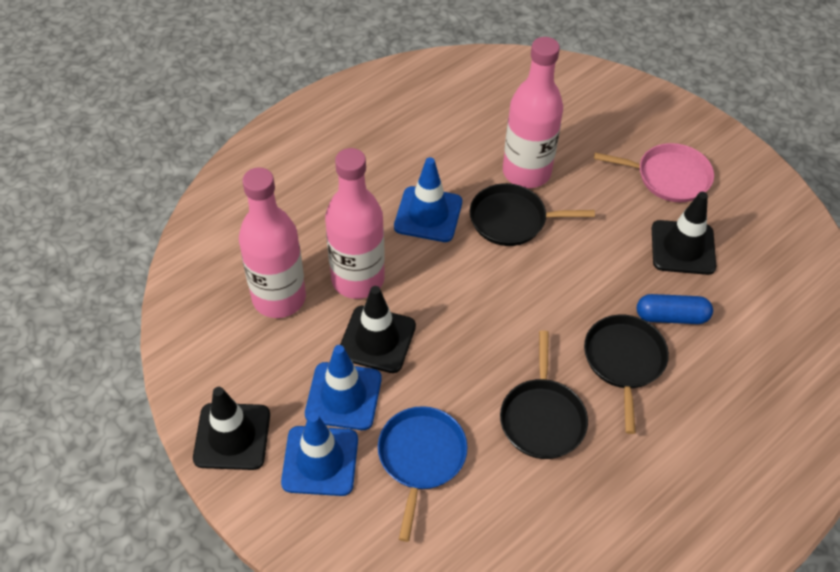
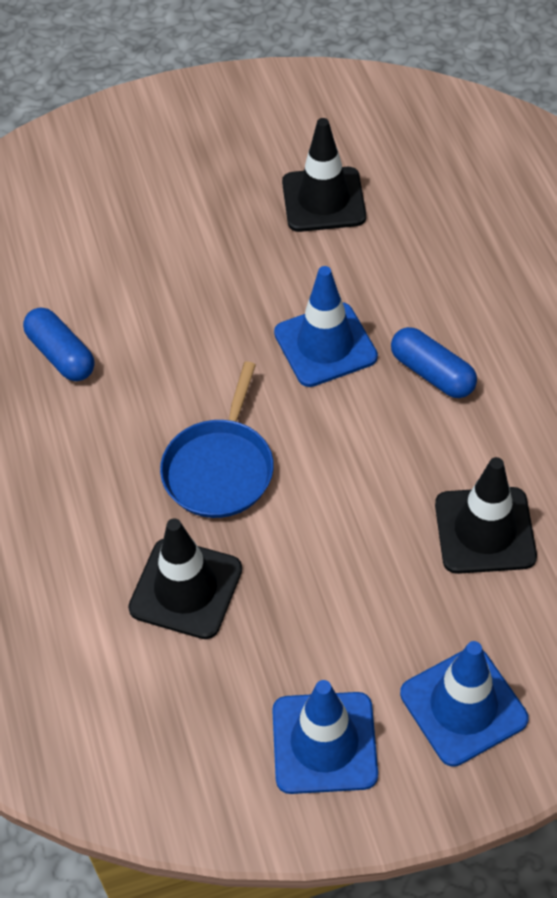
black pan: 3 -> 0
blue capsule: 1 -> 2
pink bottle: 3 -> 0
pink pan: 1 -> 0

